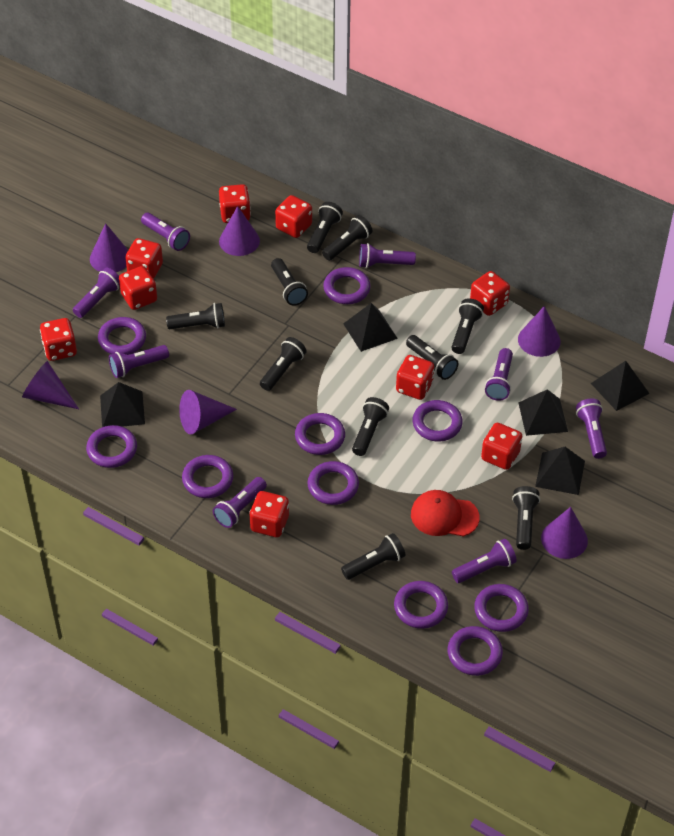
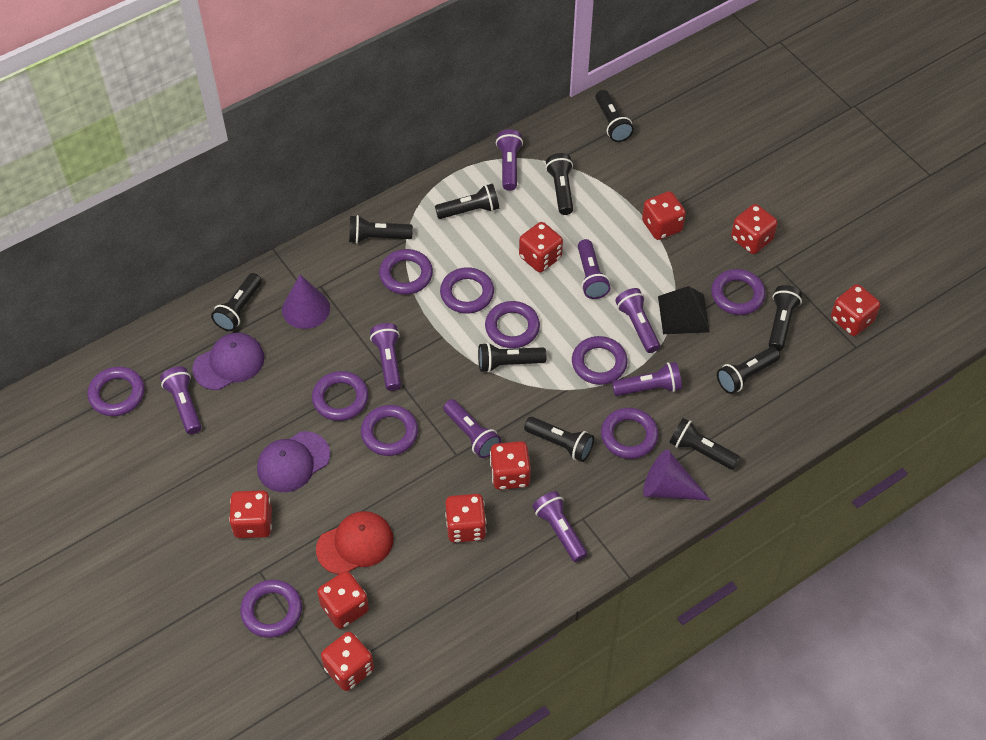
black pyramid: 5 -> 1
purple cap: 0 -> 2
purple cone: 6 -> 2

